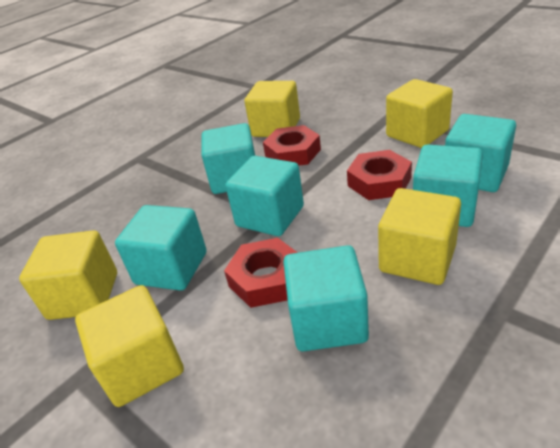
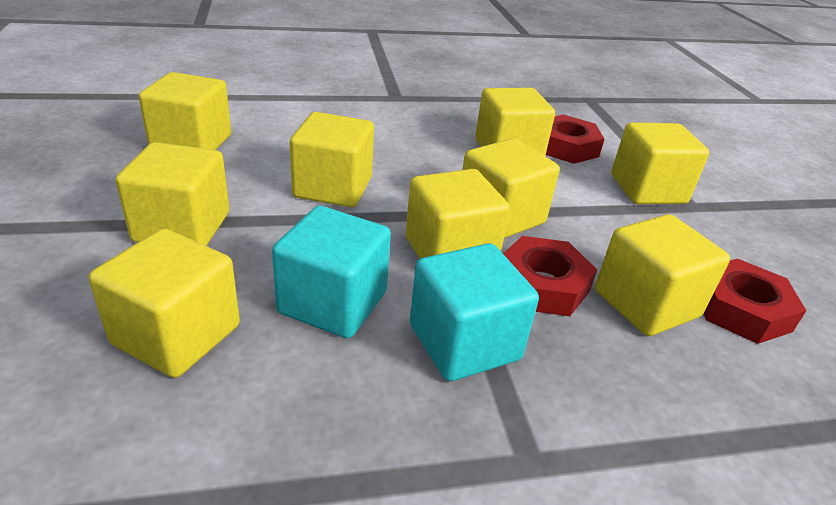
turquoise cube: 6 -> 2
yellow cube: 5 -> 9

